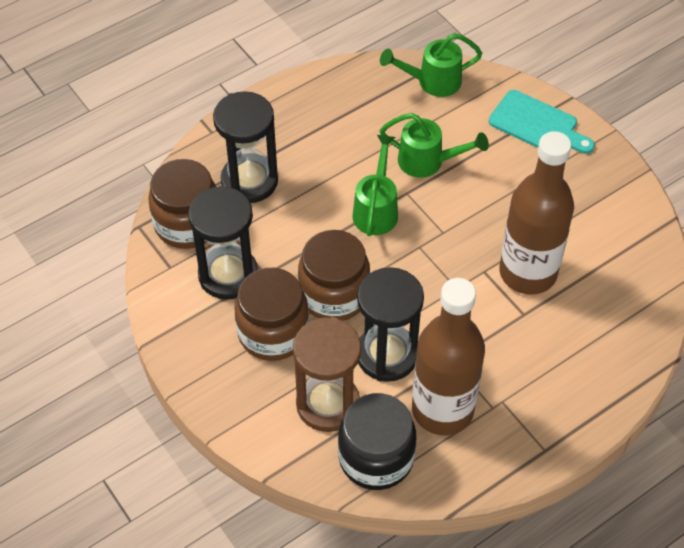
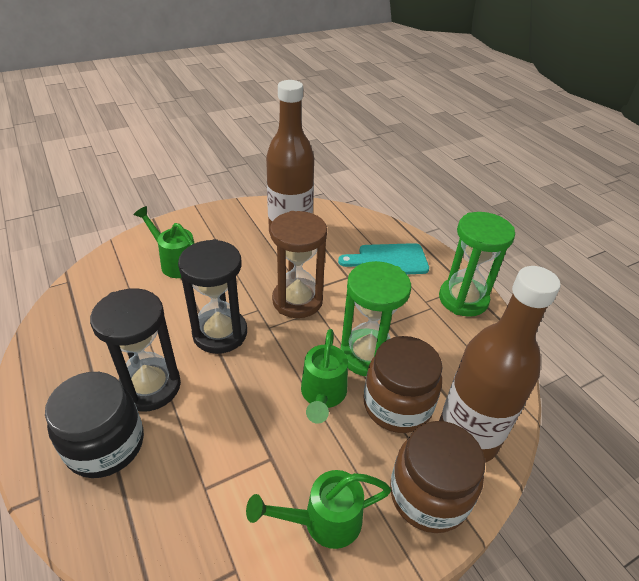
black hourglass: 3 -> 2
brown jar: 3 -> 2
green hourglass: 0 -> 2

